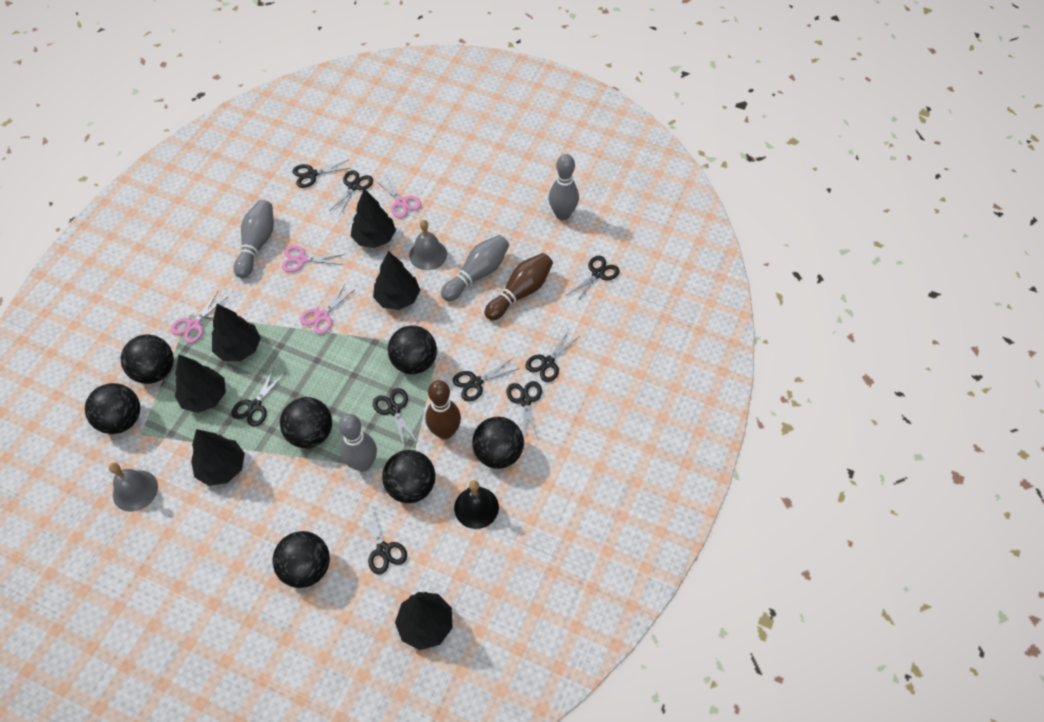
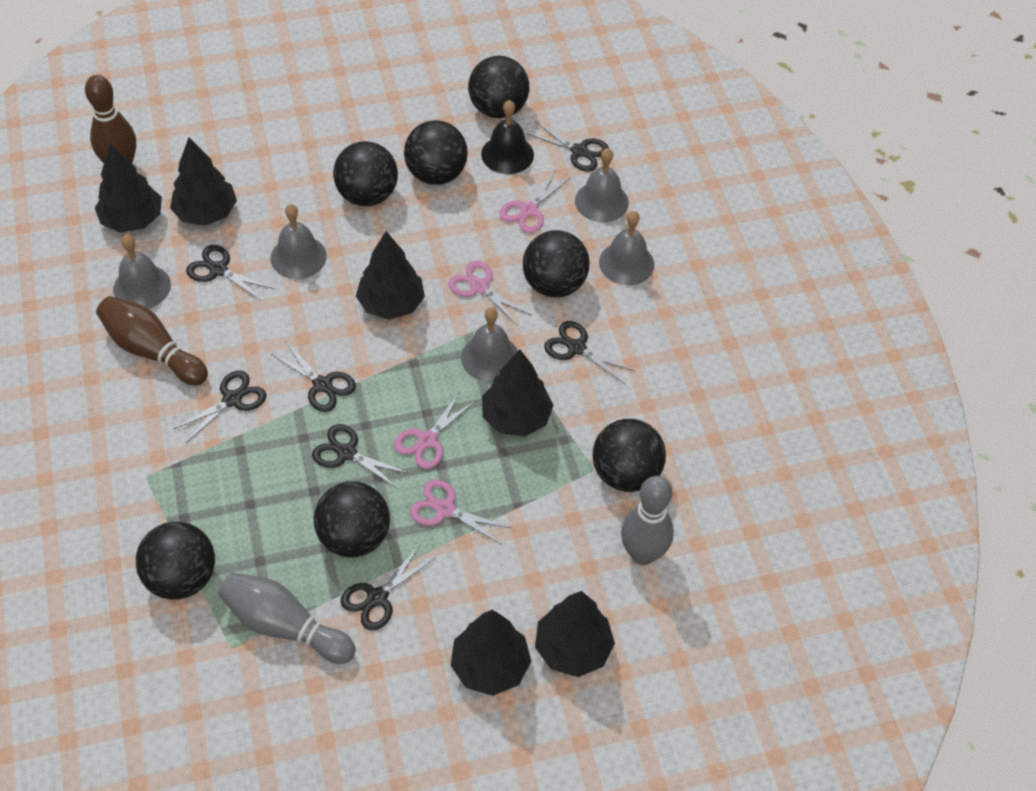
black scissors: 9 -> 7
grey bell: 2 -> 5
grey bowling pin: 4 -> 2

